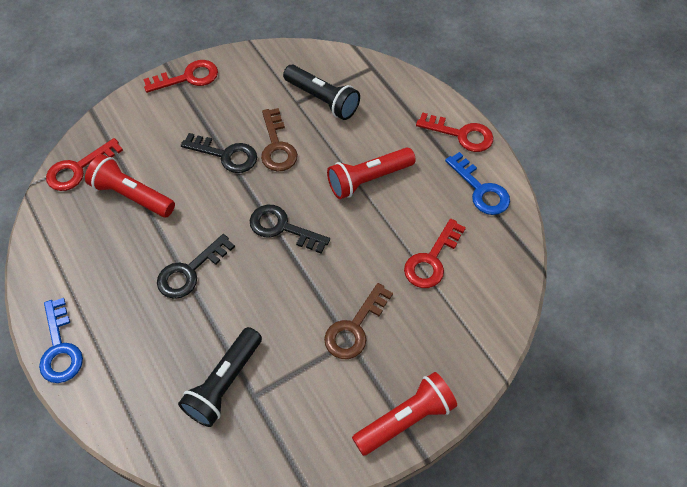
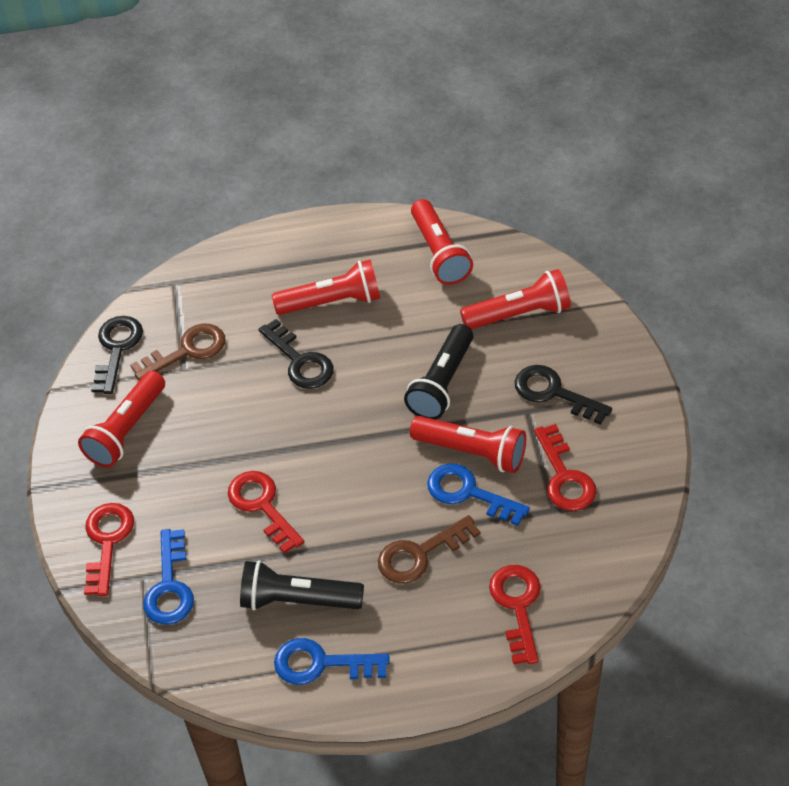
blue key: 2 -> 3
red flashlight: 3 -> 5

